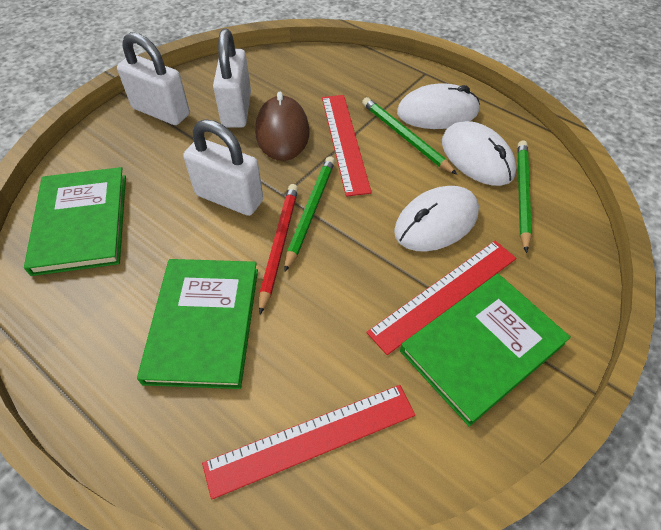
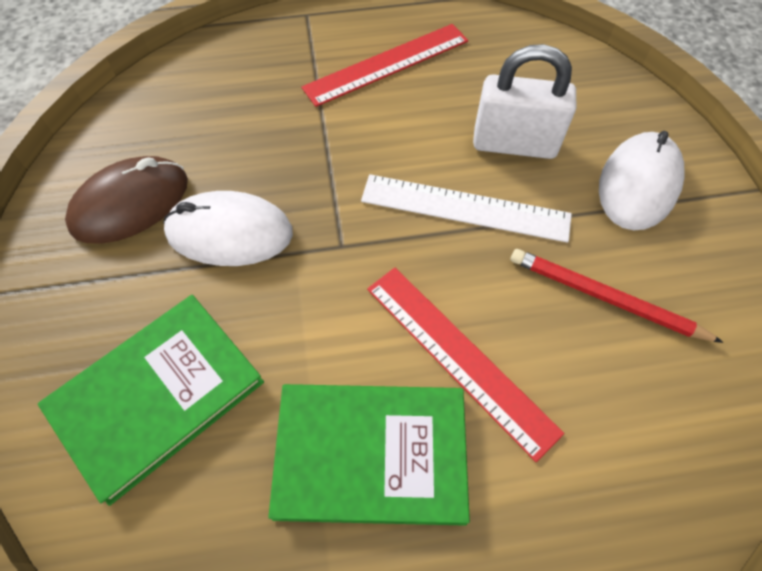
green book: 3 -> 2
green pencil: 3 -> 0
red ruler: 3 -> 2
white mouse: 3 -> 2
white padlock: 3 -> 1
white ruler: 0 -> 1

